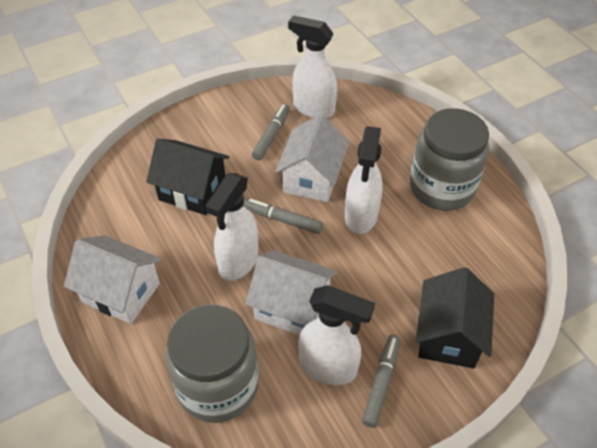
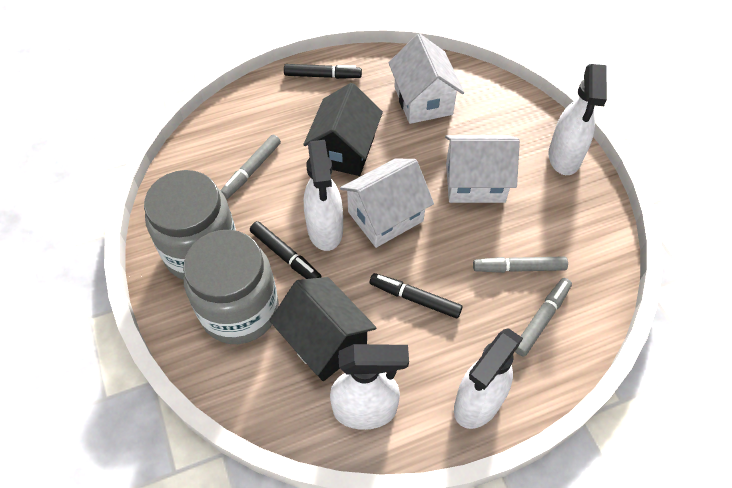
black marker: 0 -> 3

